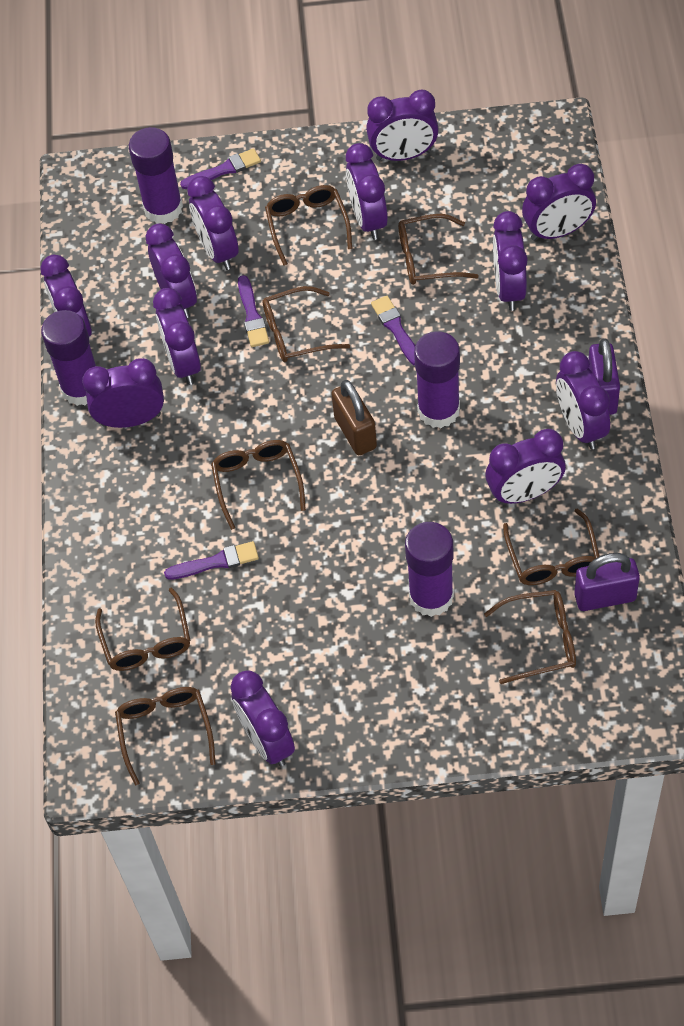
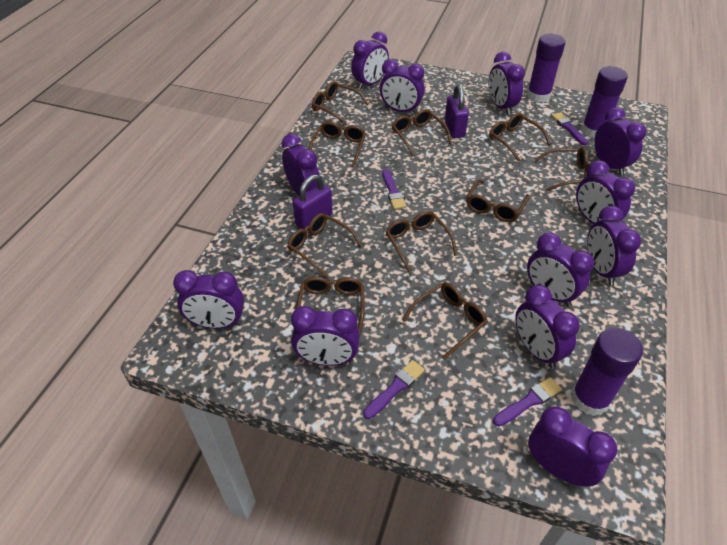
brown glasses: 8 -> 10
brown padlock: 1 -> 0
purple glue stick: 4 -> 3

